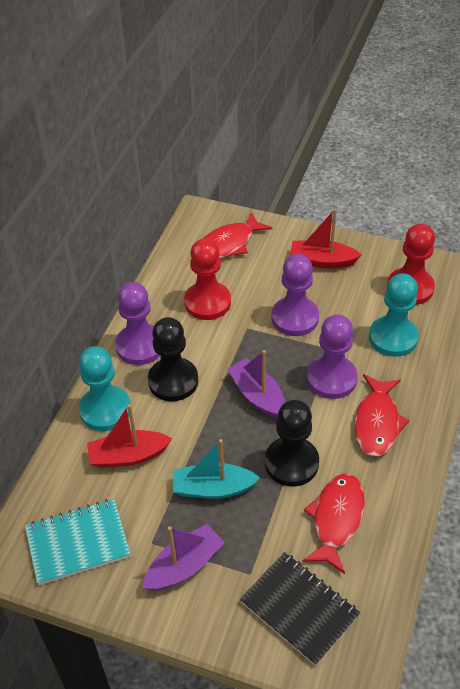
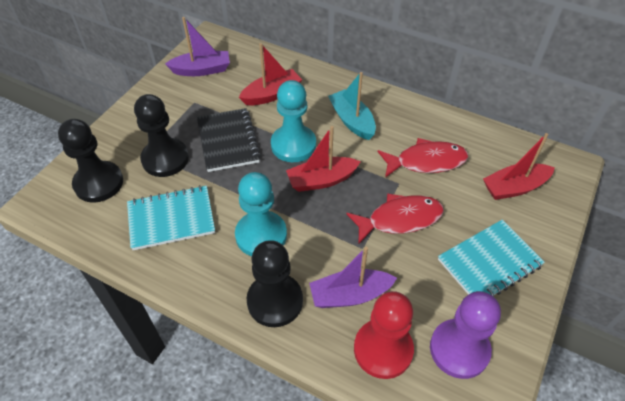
black pawn: 2 -> 3
purple pawn: 3 -> 1
red boat: 2 -> 3
red fish: 3 -> 2
red pawn: 2 -> 1
turquoise notebook: 1 -> 2

